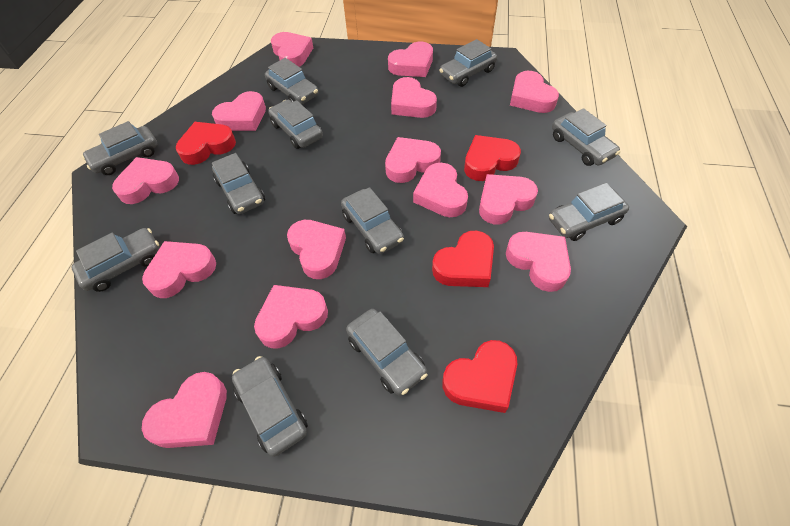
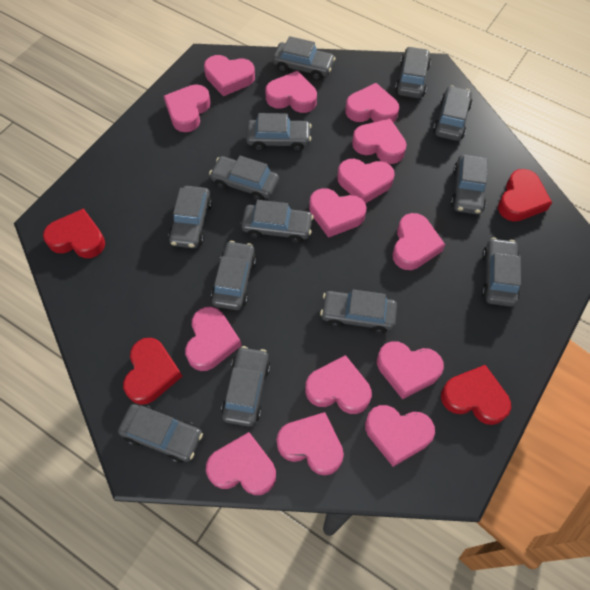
grey car: 11 -> 13

